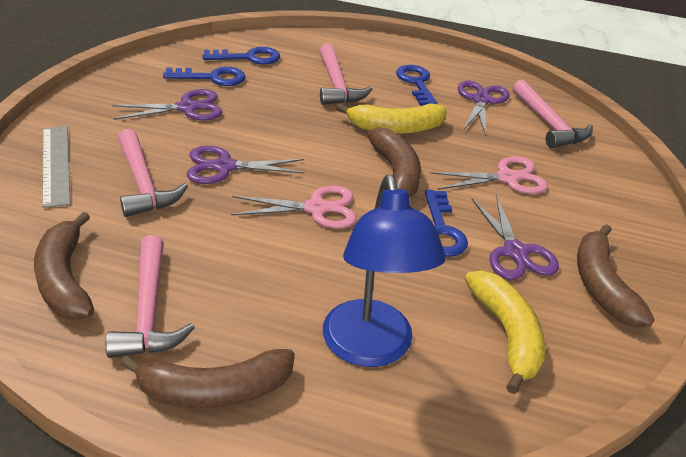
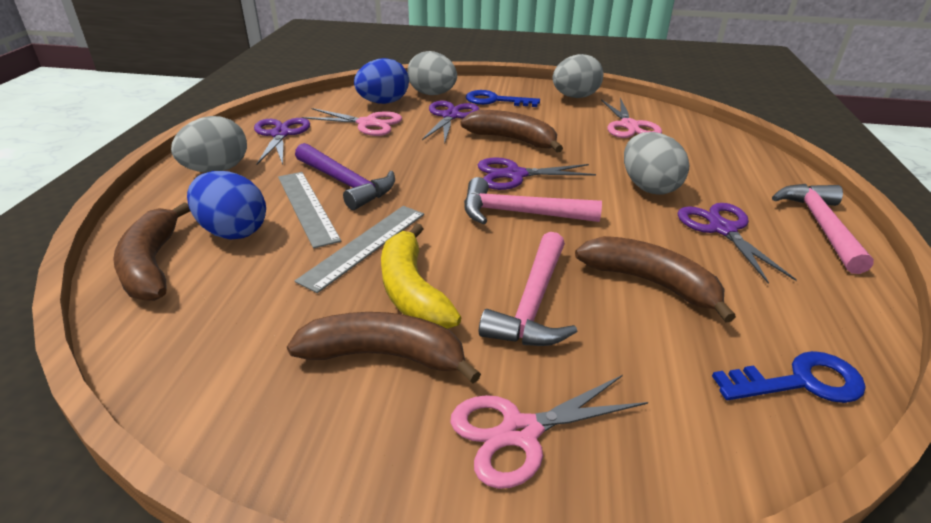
blue egg: 0 -> 2
blue key: 4 -> 2
blue lamp: 1 -> 0
grey egg: 0 -> 4
grey ruler: 1 -> 2
pink hammer: 4 -> 3
pink scissors: 2 -> 3
purple hammer: 0 -> 1
yellow banana: 2 -> 1

